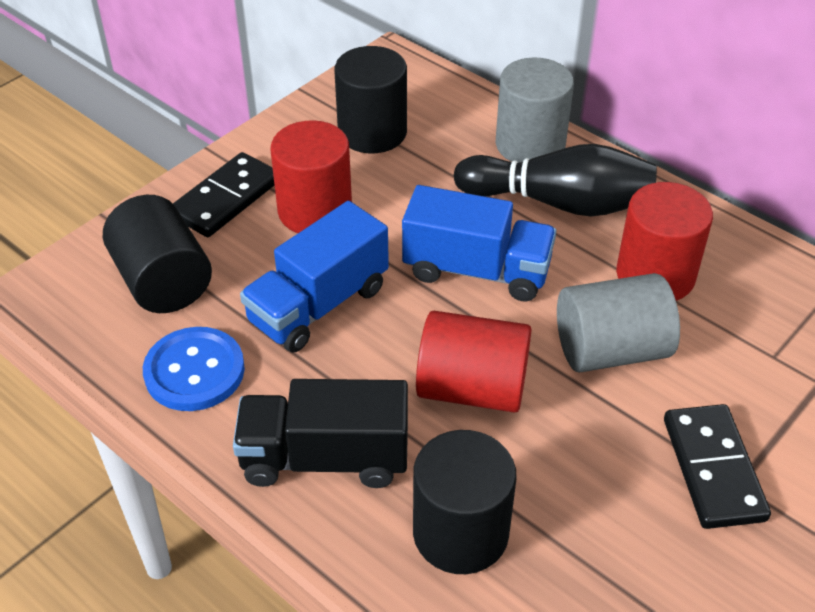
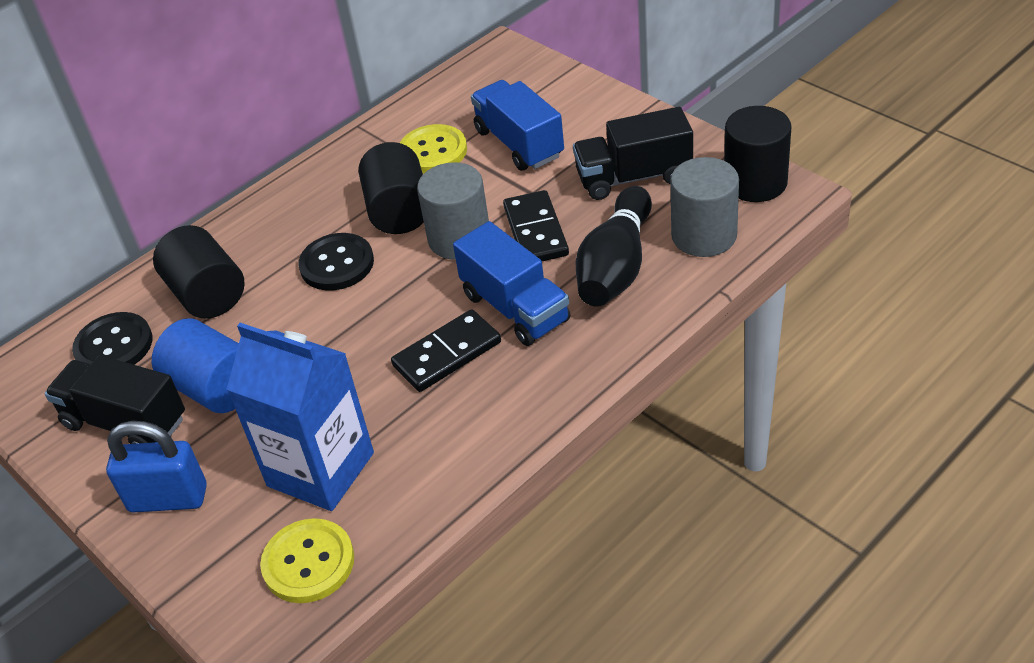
black button: 0 -> 2
black truck: 1 -> 2
blue button: 1 -> 0
blue carton: 0 -> 1
blue cylinder: 0 -> 1
blue padlock: 0 -> 1
red cylinder: 3 -> 0
yellow button: 0 -> 2

